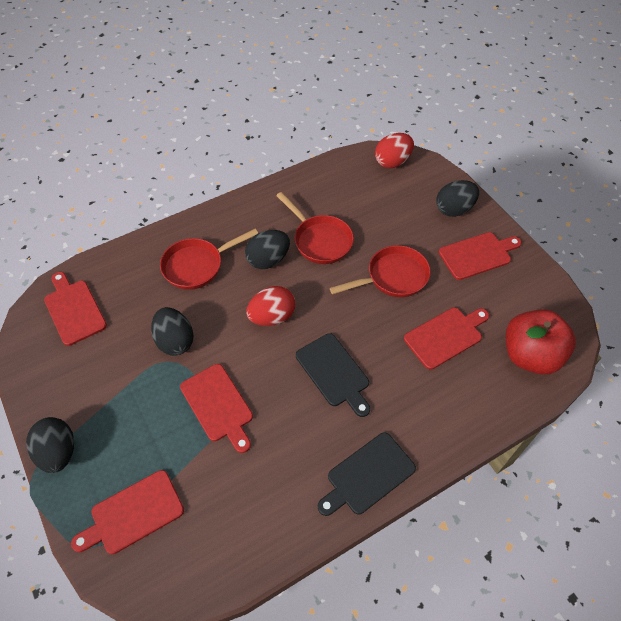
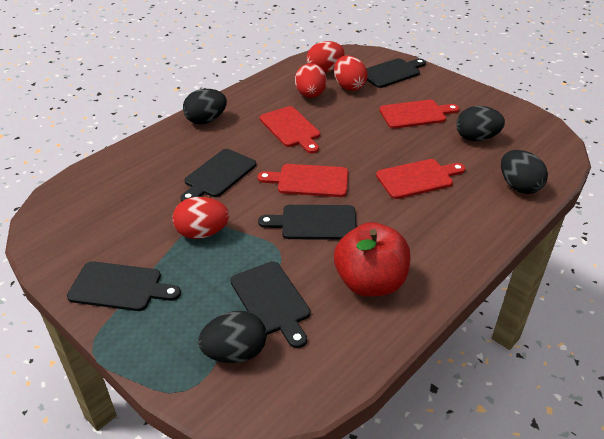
black cutting board: 2 -> 5
red cutting board: 5 -> 4
red egg: 2 -> 4
red pan: 3 -> 0

